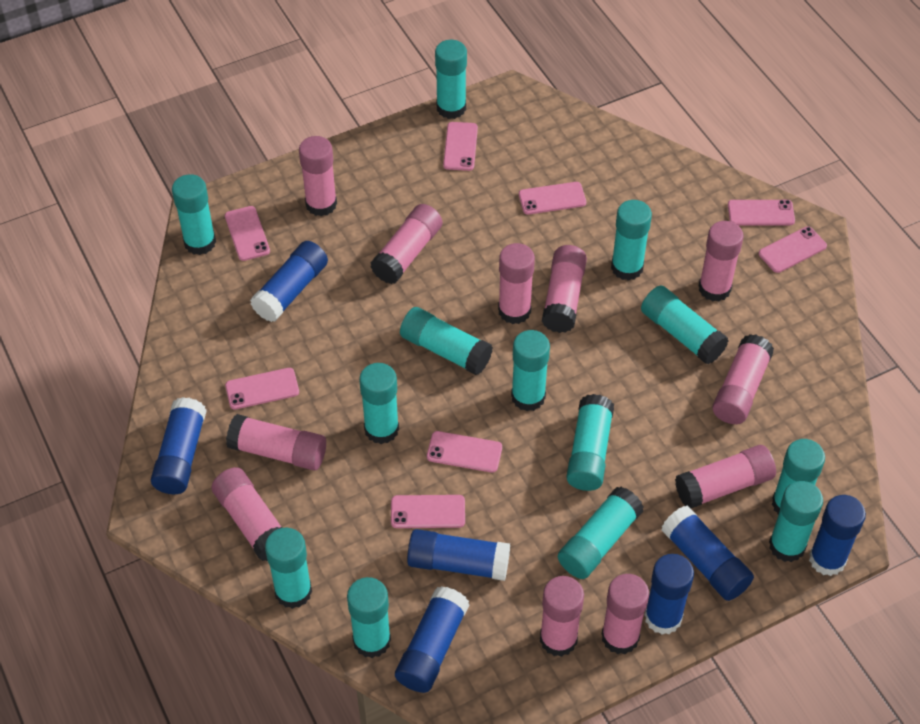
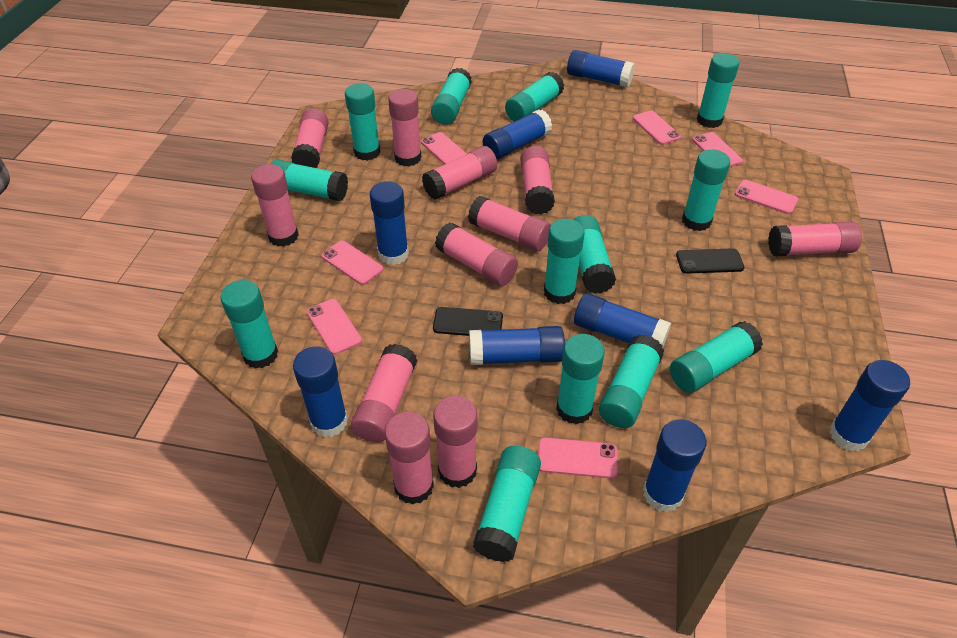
black phone: 0 -> 2
blue glue stick: 7 -> 8
pink phone: 8 -> 7

